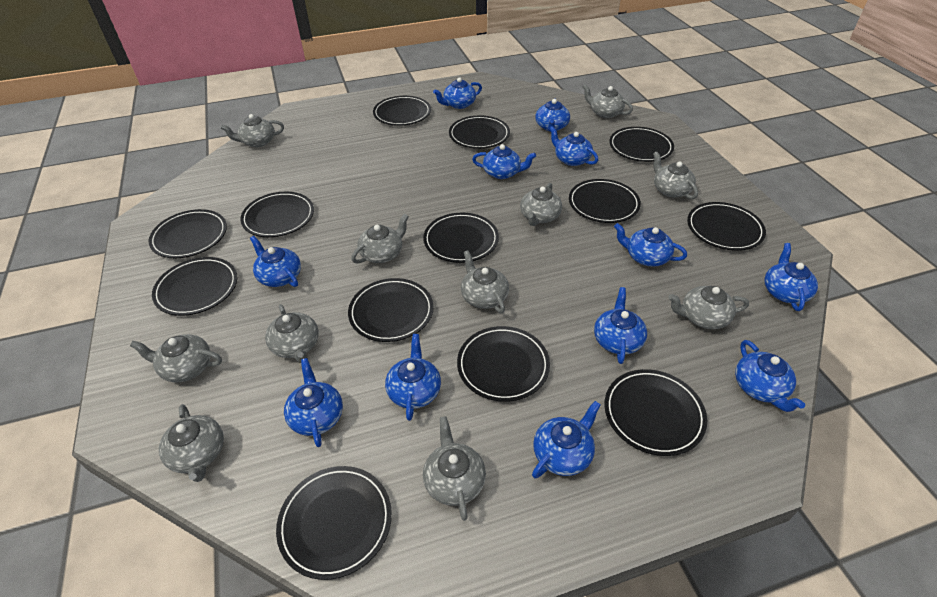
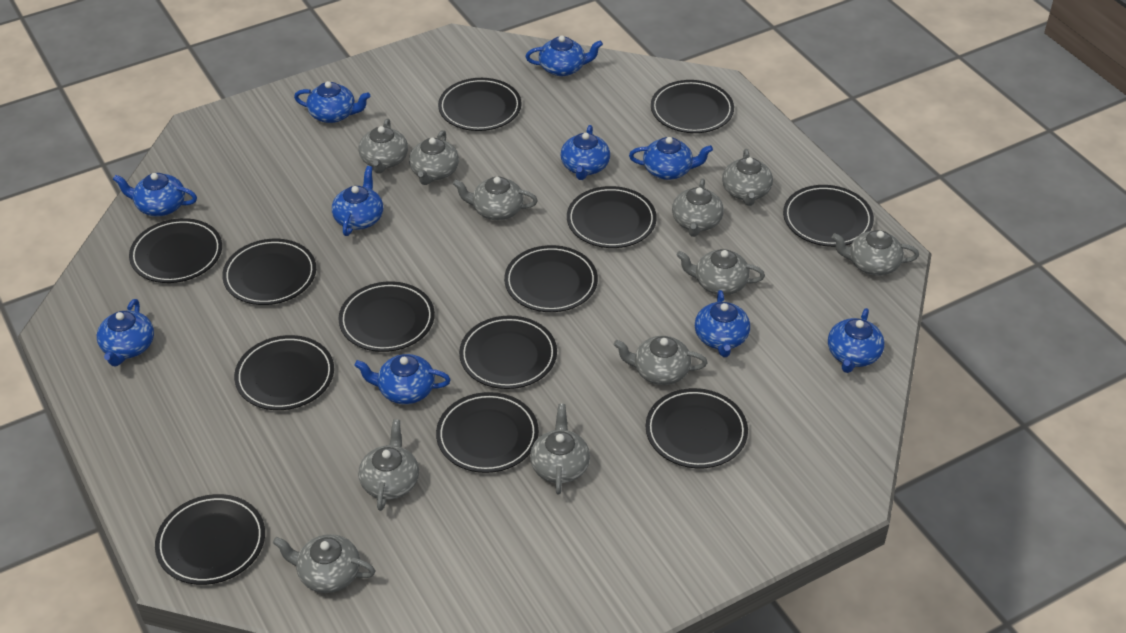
blue teapot: 12 -> 10

